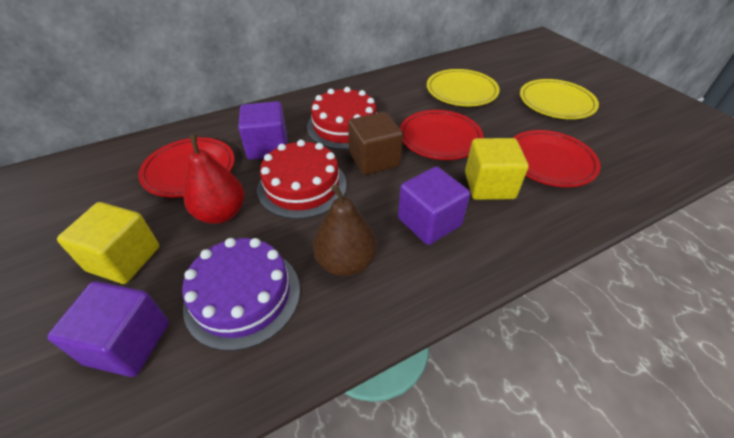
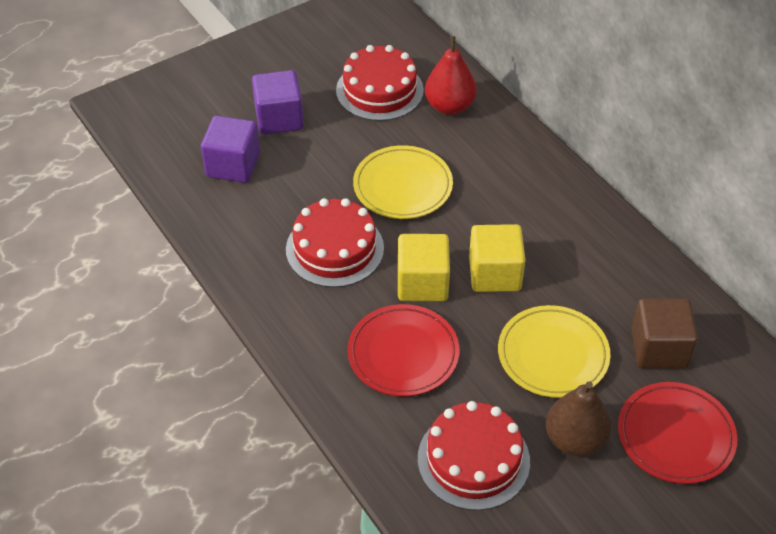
purple cake: 1 -> 0
purple cube: 3 -> 2
red cake: 2 -> 3
red plate: 3 -> 2

